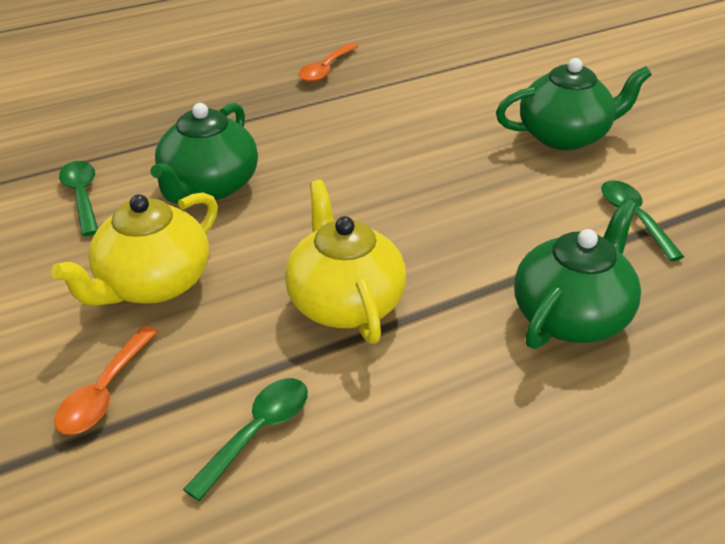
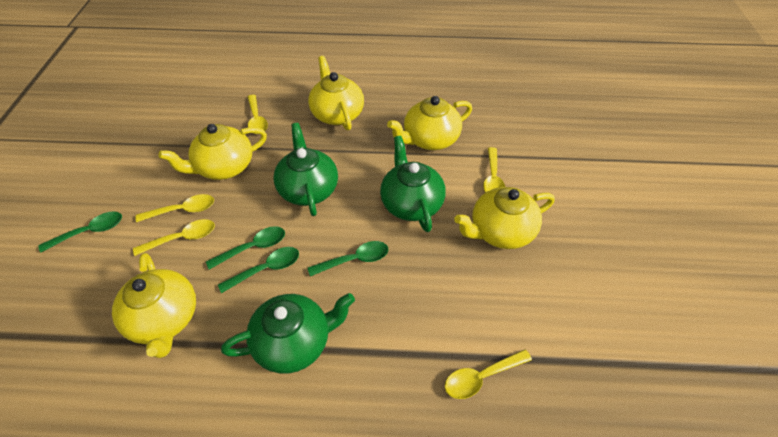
green spoon: 3 -> 4
orange spoon: 2 -> 0
yellow spoon: 0 -> 5
yellow teapot: 2 -> 5

